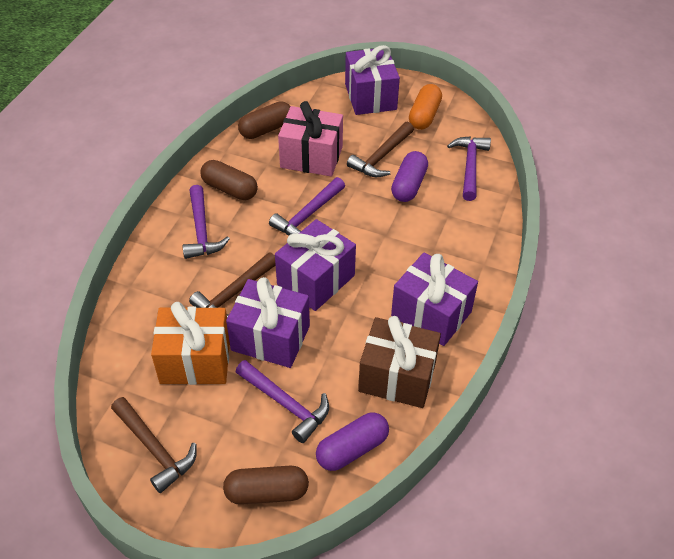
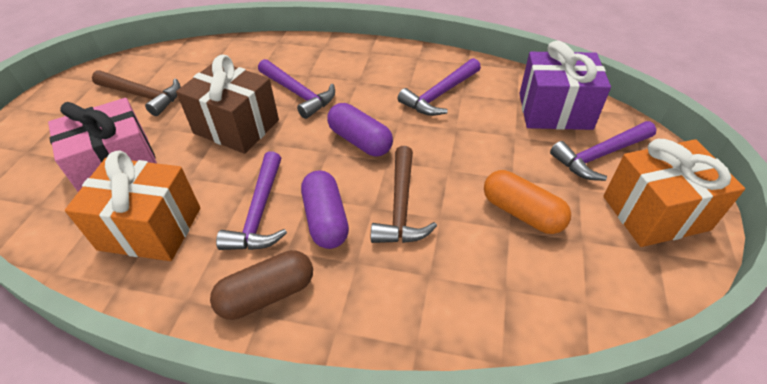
brown capsule: 3 -> 1
brown hammer: 3 -> 2
orange gift: 1 -> 2
purple gift: 4 -> 1

